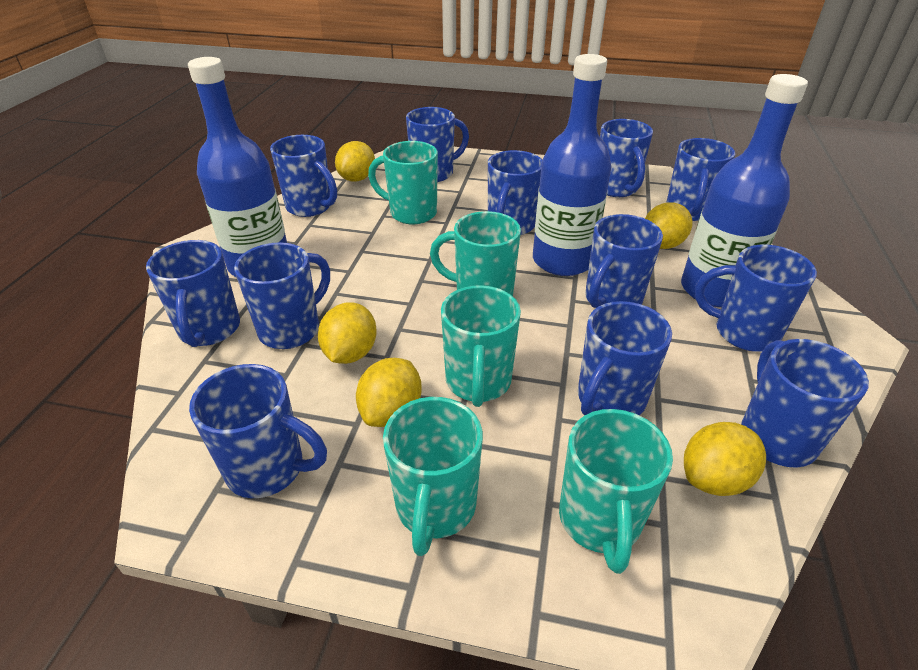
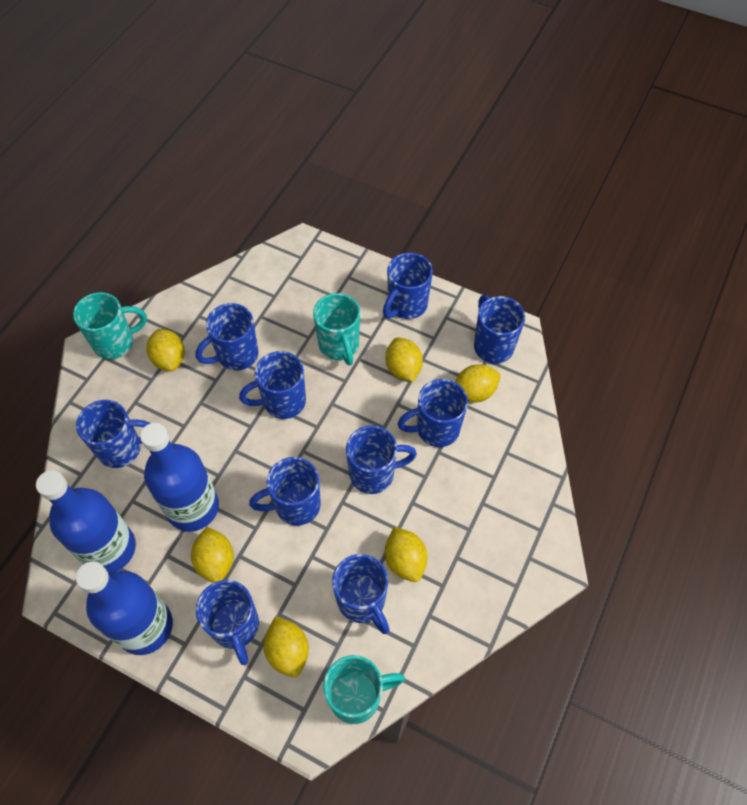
blue mug: 12 -> 10
turquoise mug: 5 -> 3
yellow lemon: 5 -> 6

